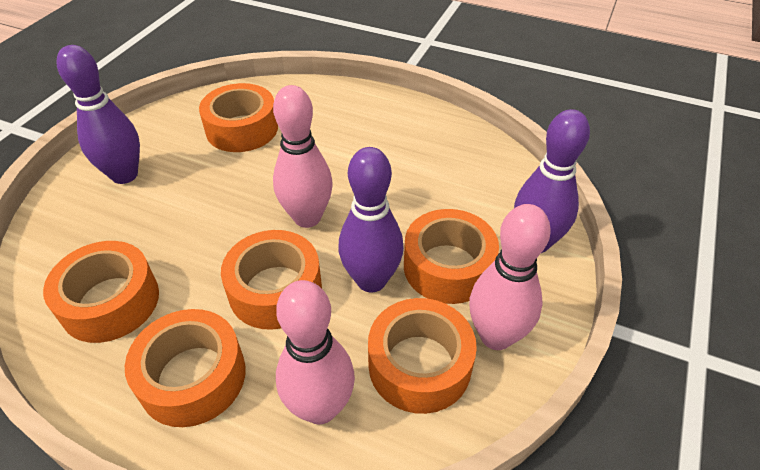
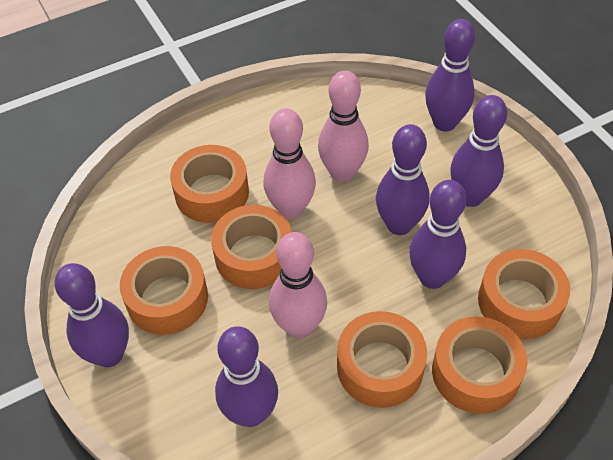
purple bowling pin: 3 -> 6

